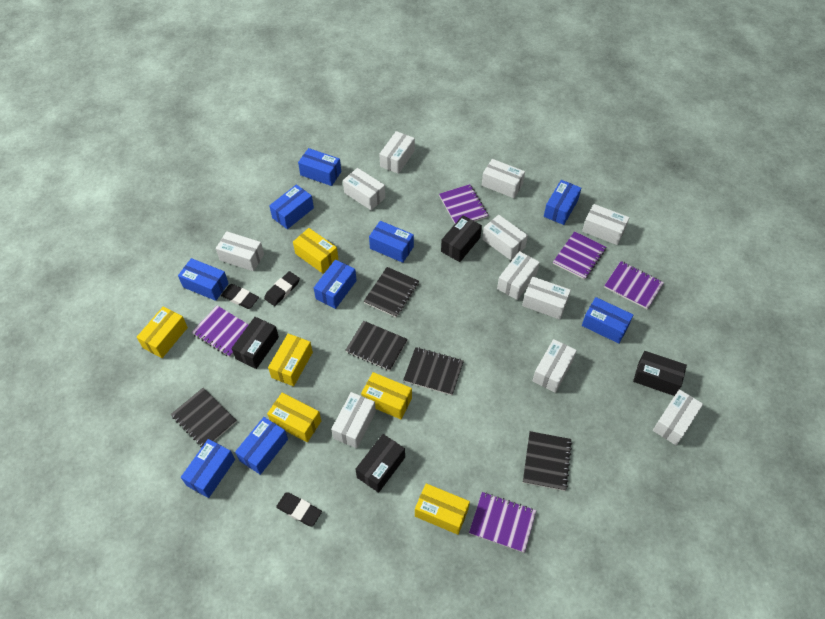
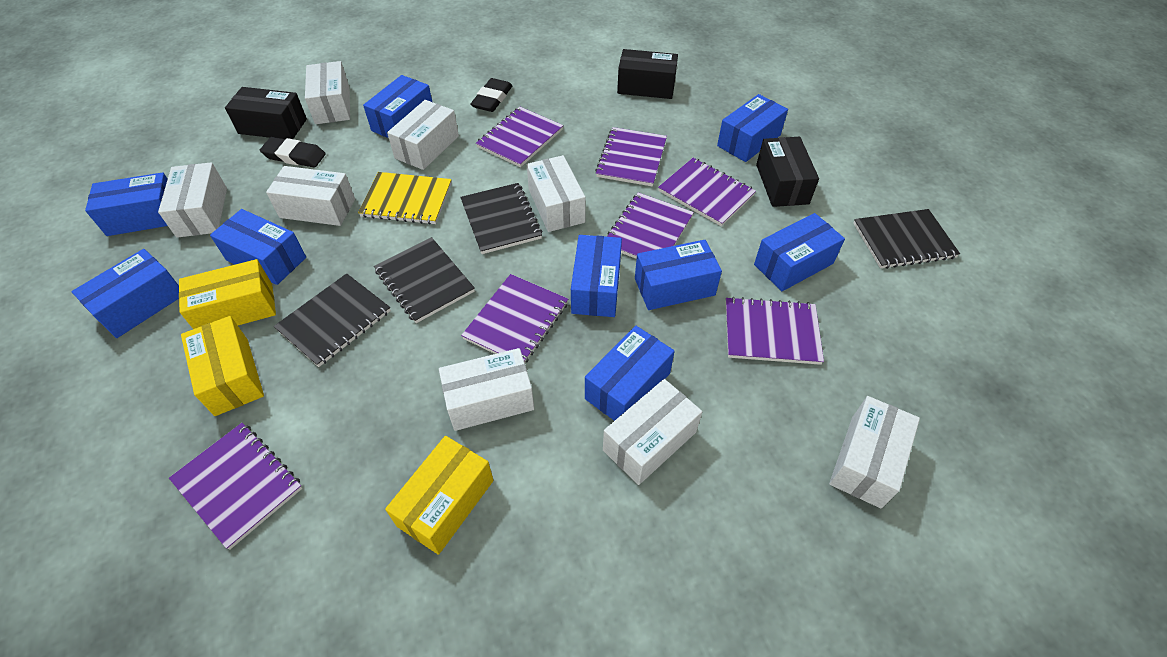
black box: 4 -> 3
black eraser: 3 -> 2
black notebook: 5 -> 4
purple notebook: 5 -> 7
white box: 11 -> 8
yellow box: 6 -> 3
yellow notebook: 0 -> 1

